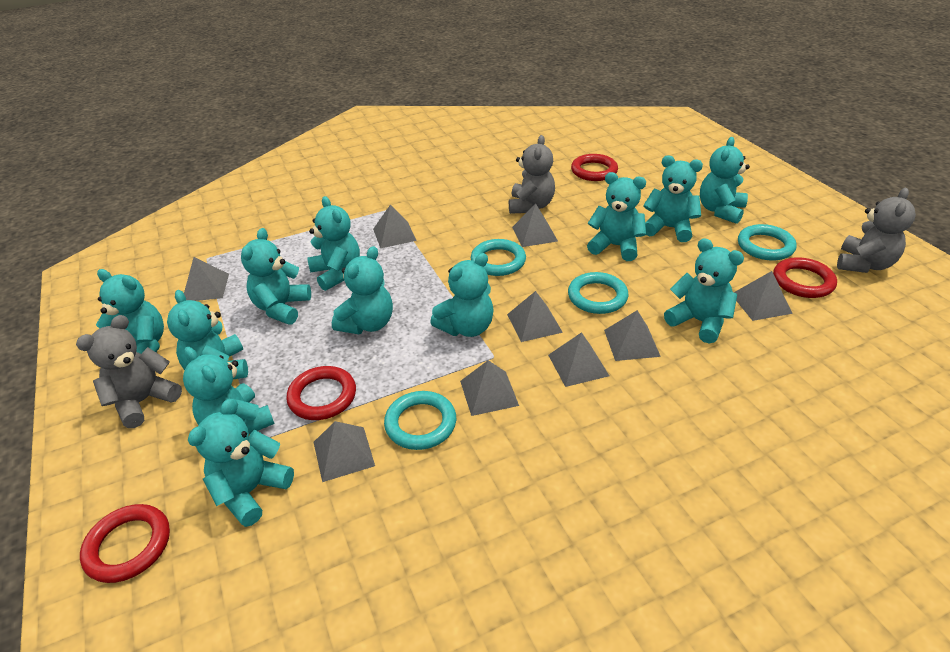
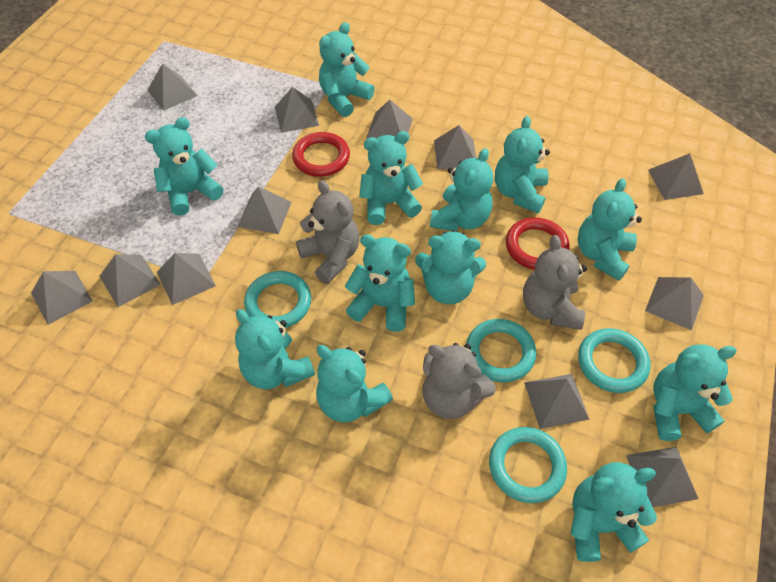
grey pyramid: 9 -> 12
red ring: 4 -> 2

